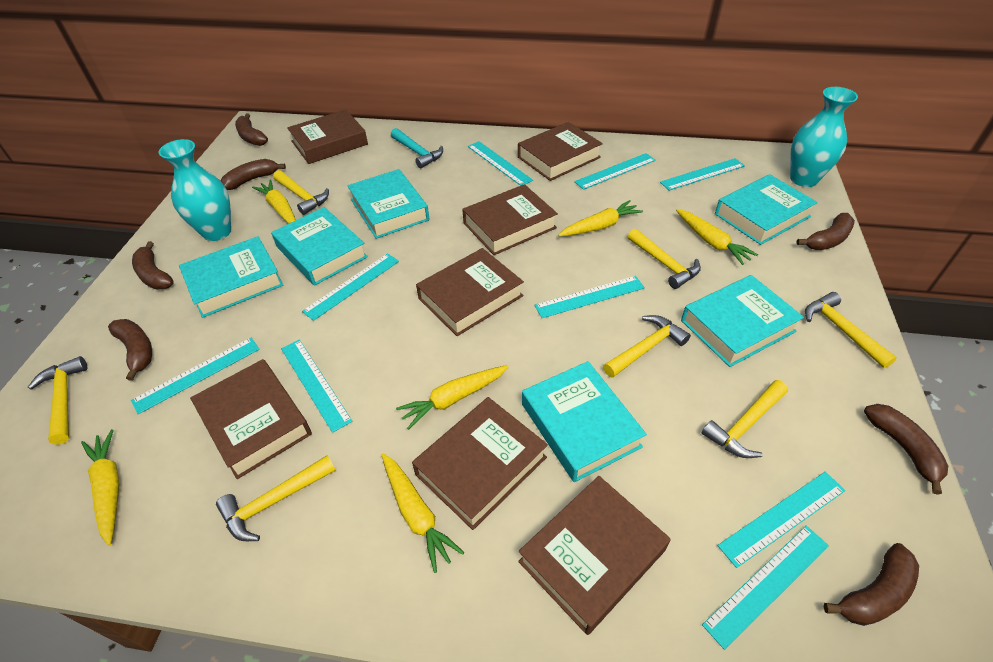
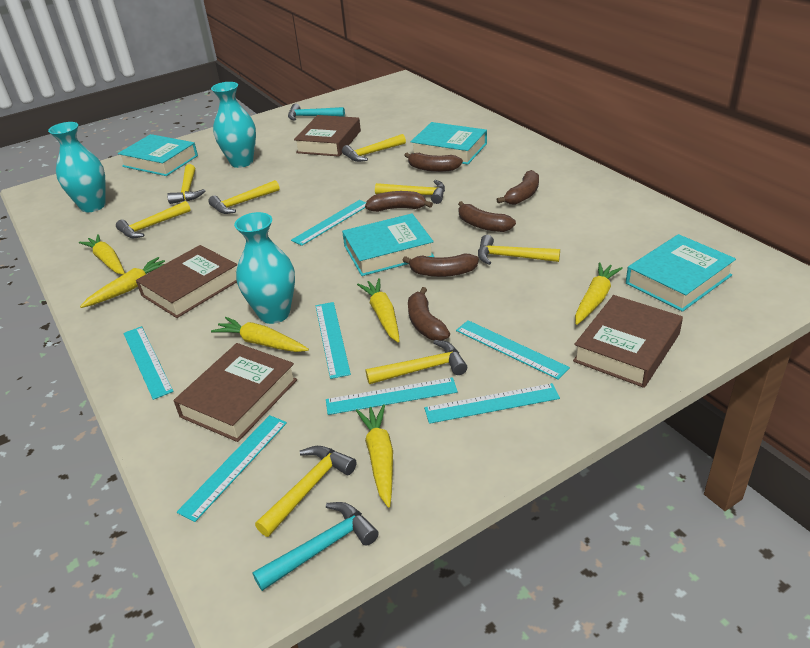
brown banana: 7 -> 6
brown book: 7 -> 4
turquoise book: 6 -> 4
turquoise hammer: 1 -> 2
turquoise ruler: 9 -> 7
turquoise vase: 2 -> 3
yellow hammer: 7 -> 8

